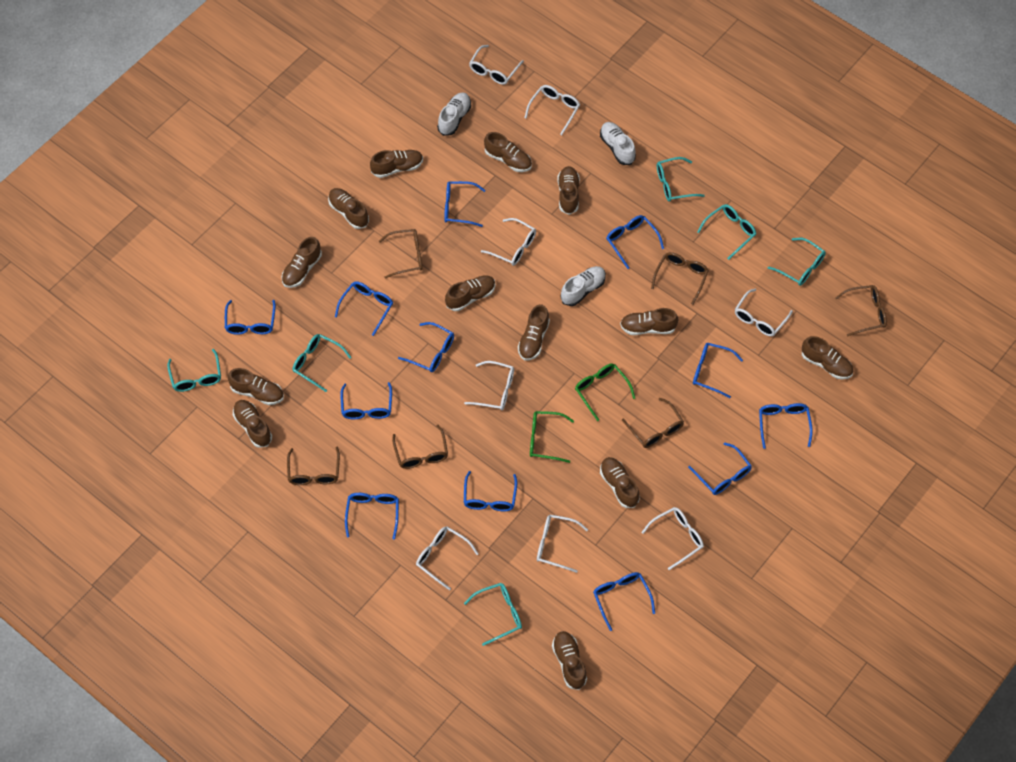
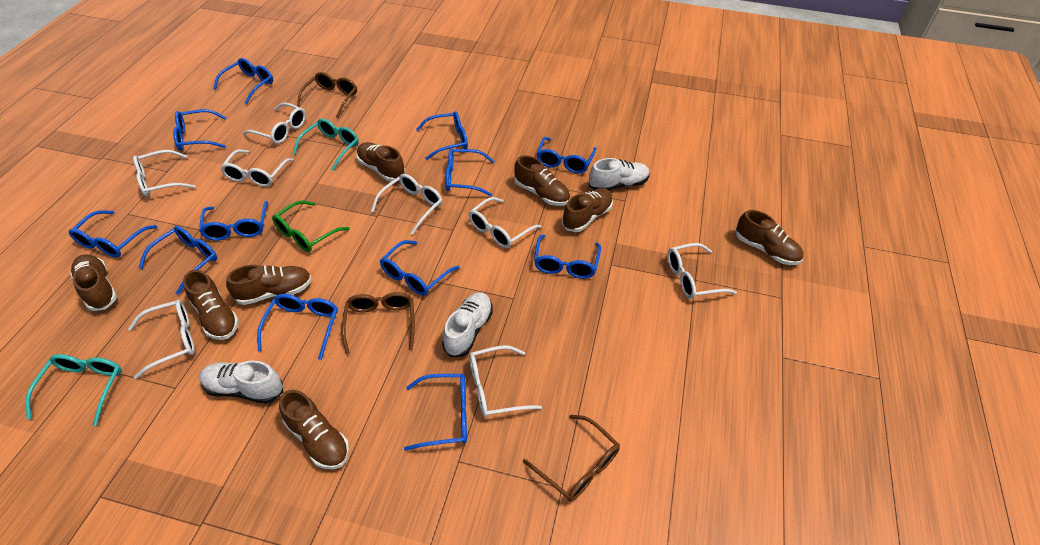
brown glasses: 6 -> 3
brown shoe: 13 -> 8
green glasses: 2 -> 1
turquoise glasses: 6 -> 2

